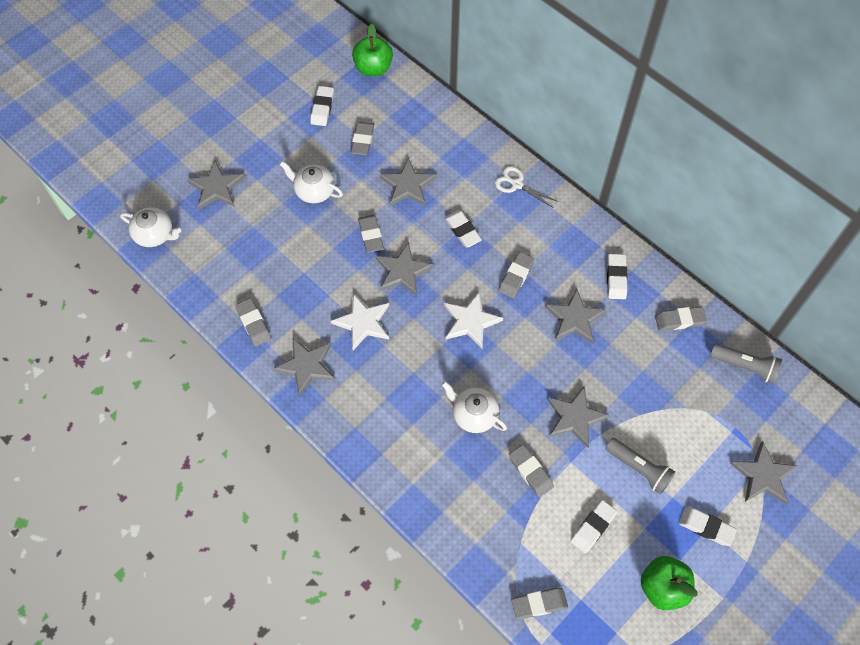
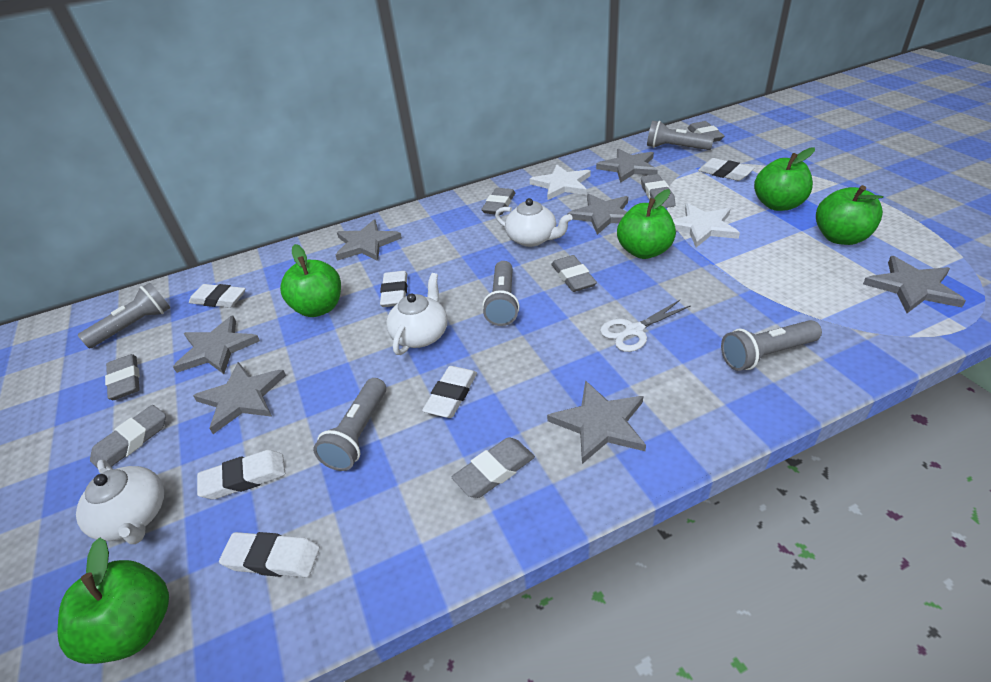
green apple: 2 -> 5
grey flashlight: 2 -> 5
white eraser: 5 -> 6

